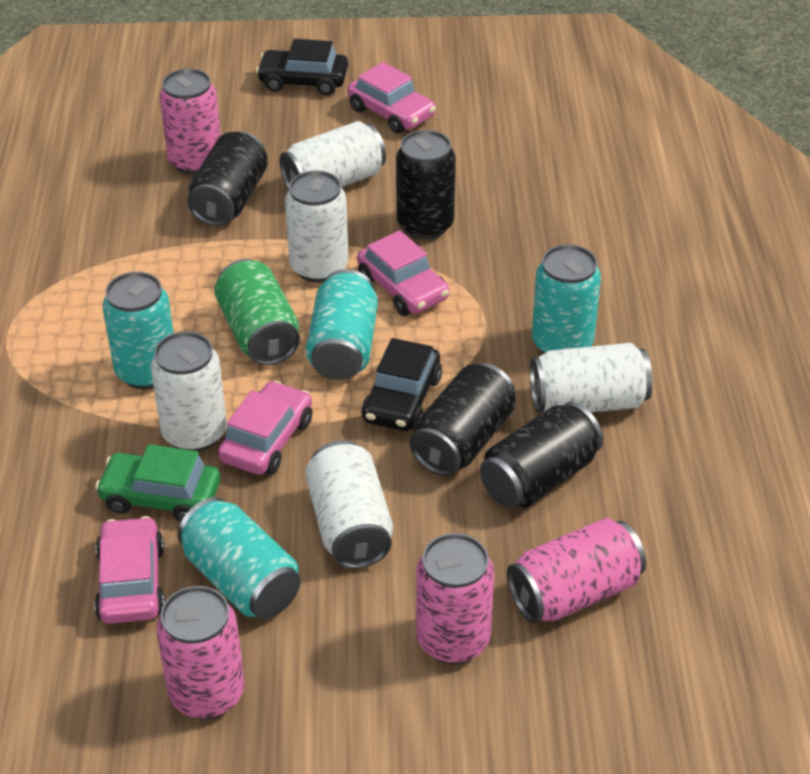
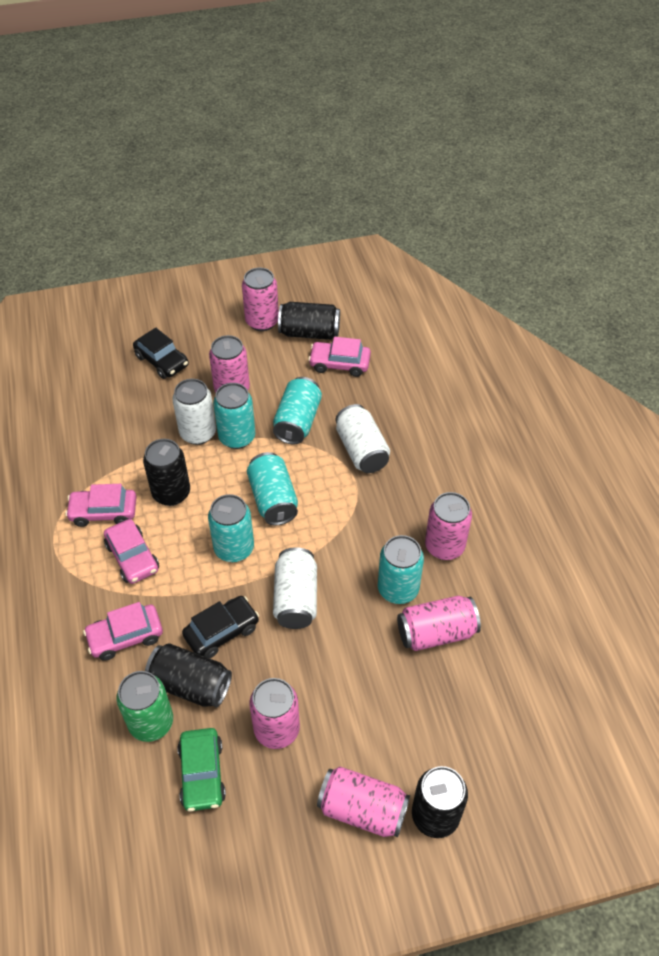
pink can: 4 -> 6
turquoise can: 4 -> 5
white can: 5 -> 3

